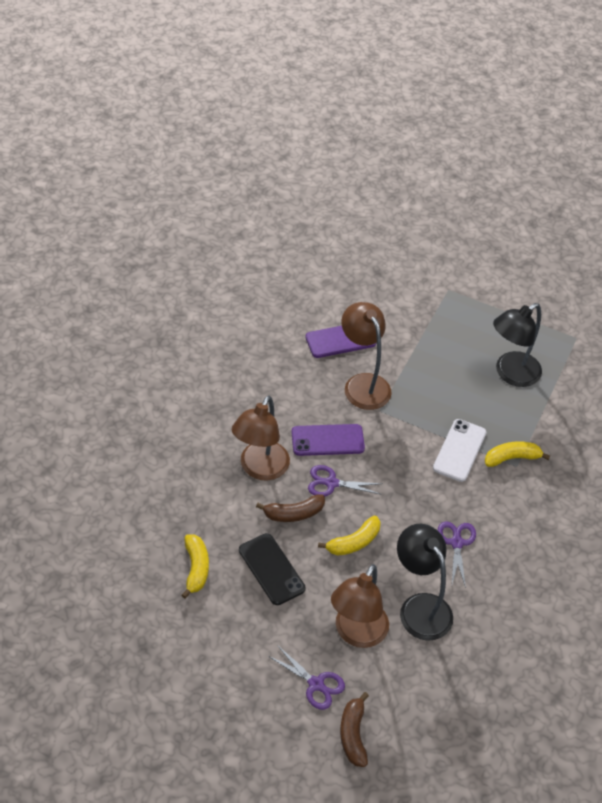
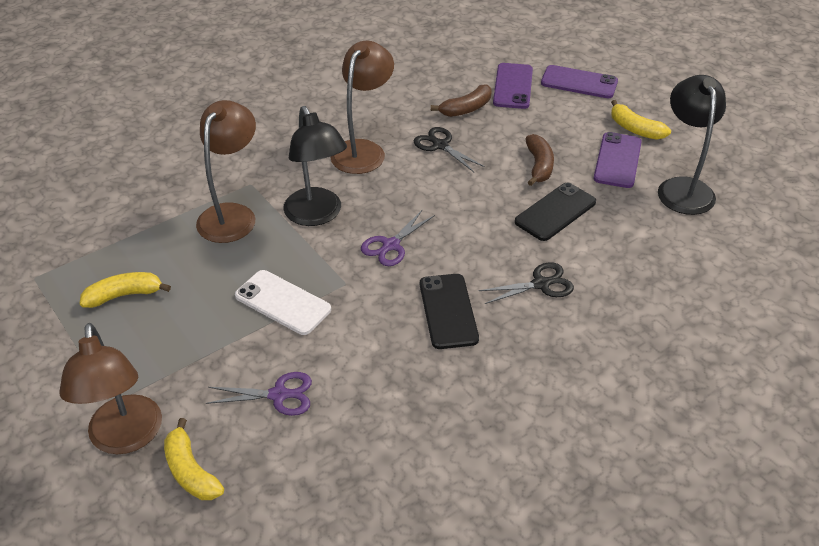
black phone: 1 -> 2
black scissors: 0 -> 2
purple phone: 2 -> 3
purple scissors: 3 -> 2

